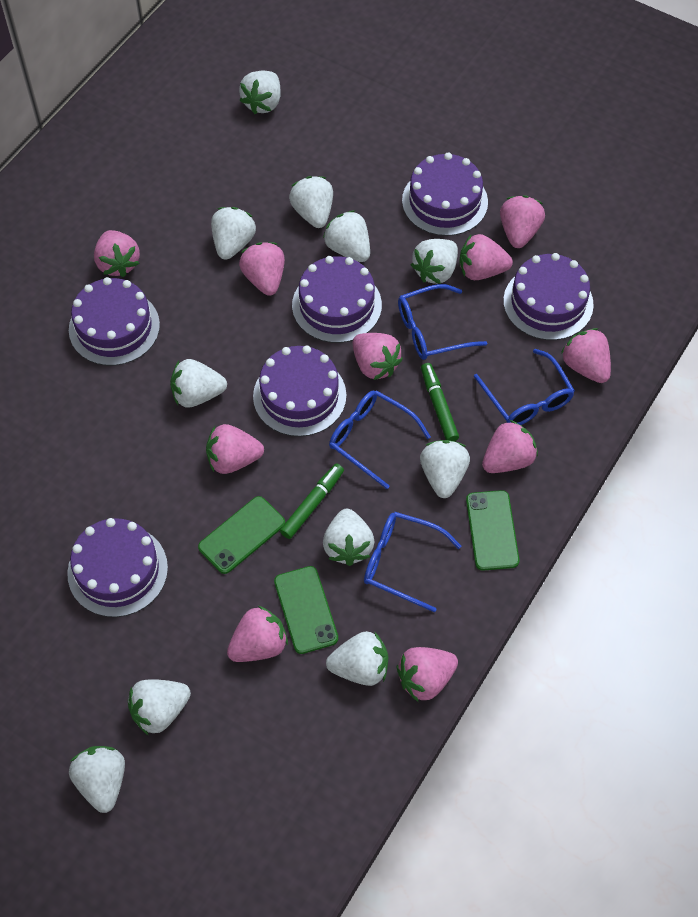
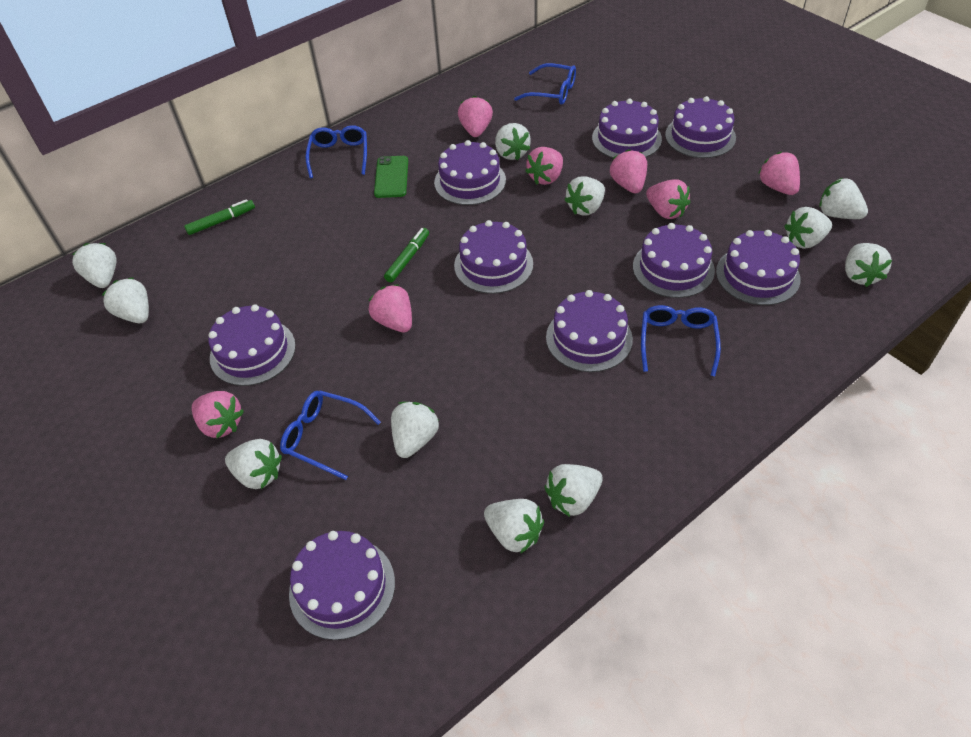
green phone: 3 -> 1
pink strawberry: 10 -> 7
purple cake: 6 -> 9

